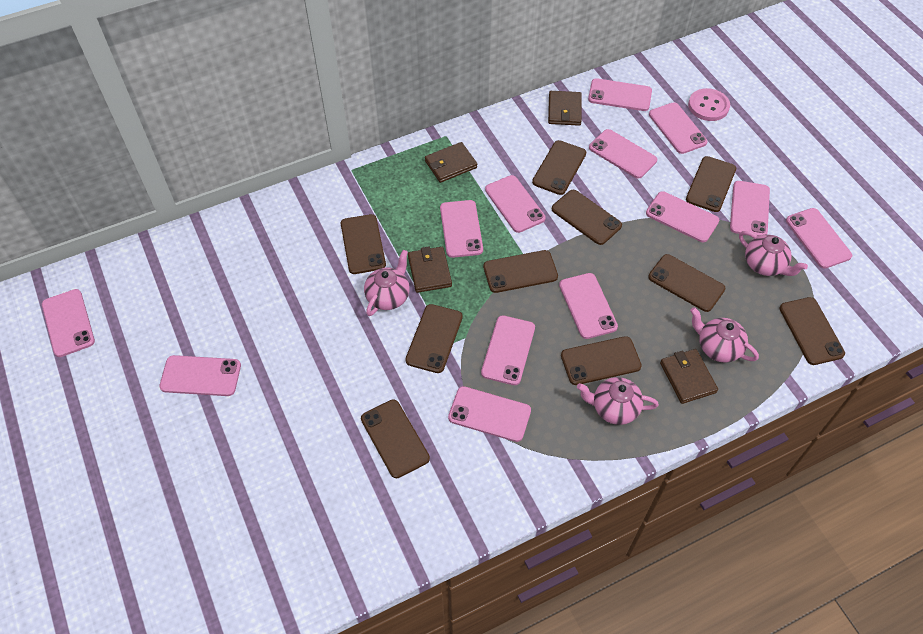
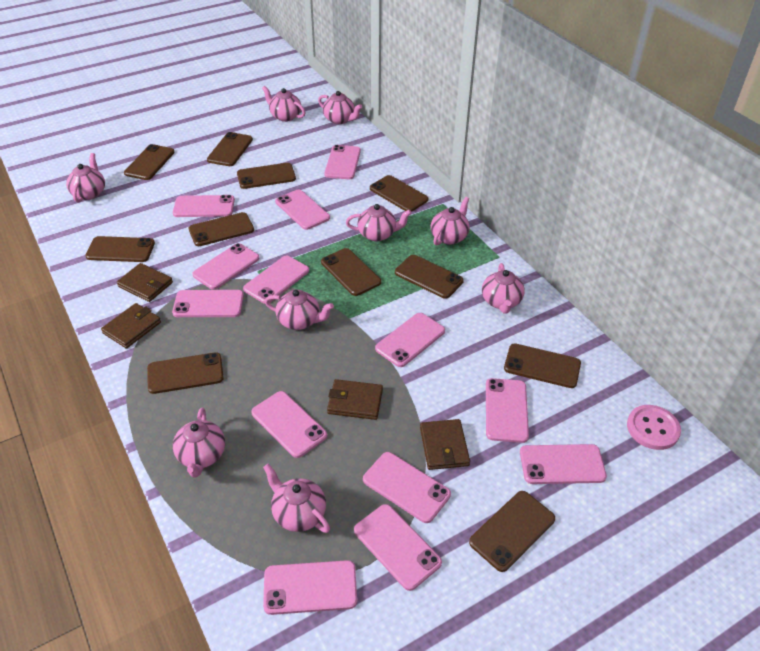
brown phone: 10 -> 11
pink teapot: 4 -> 9

